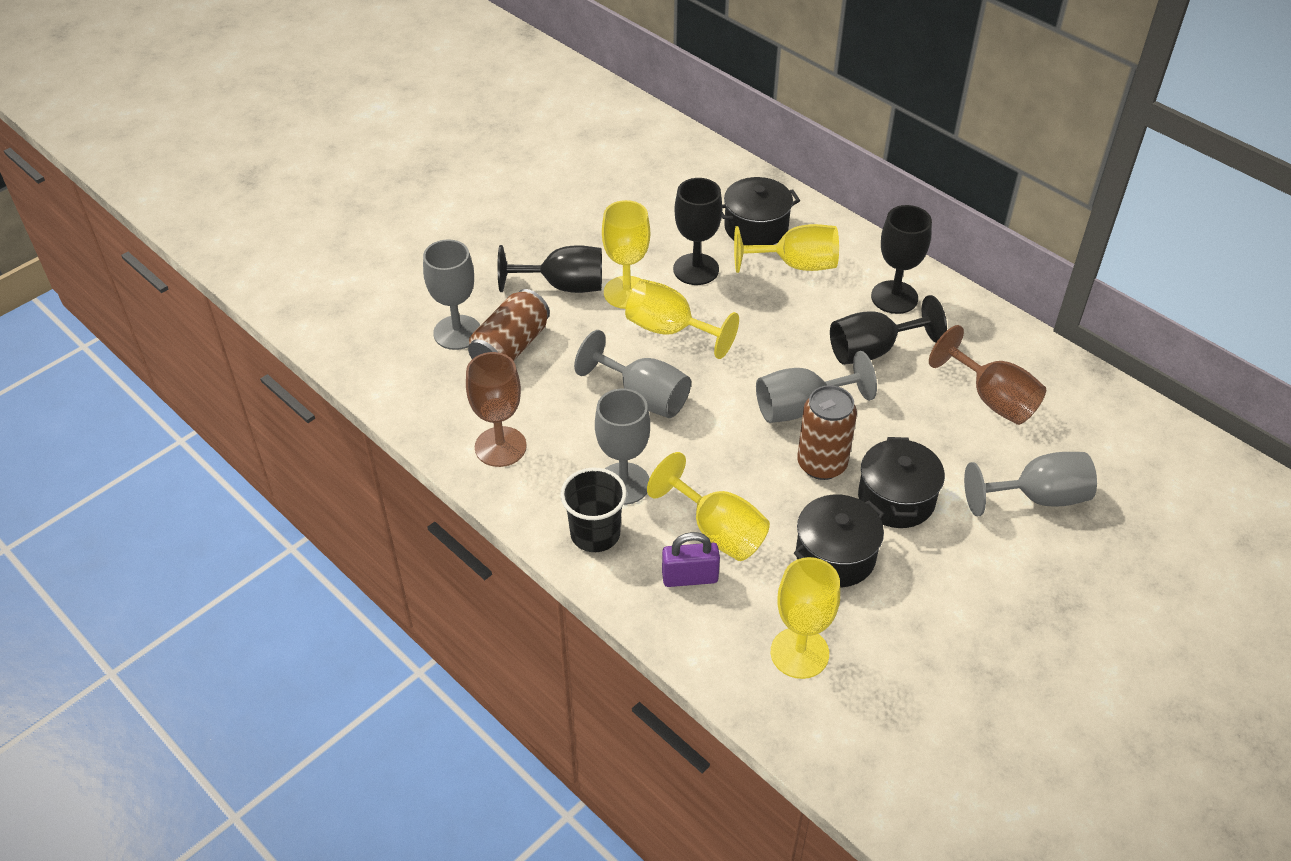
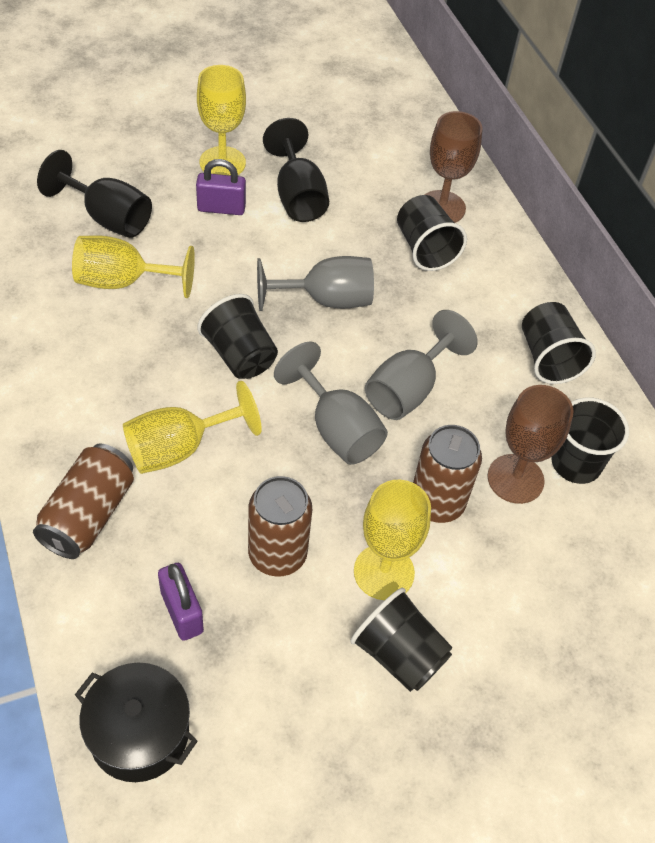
black cup: 1 -> 5
black goblet: 4 -> 2
black pot: 3 -> 1
brown can: 2 -> 3
grey goblet: 5 -> 3
purple padlock: 1 -> 2
yellow goblet: 5 -> 4

